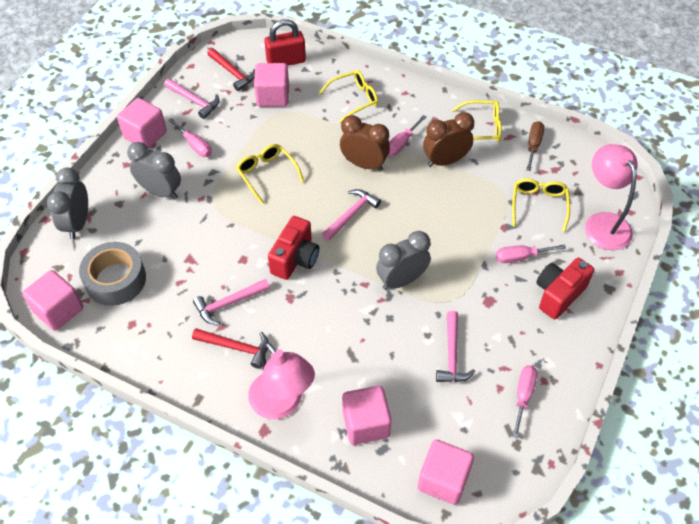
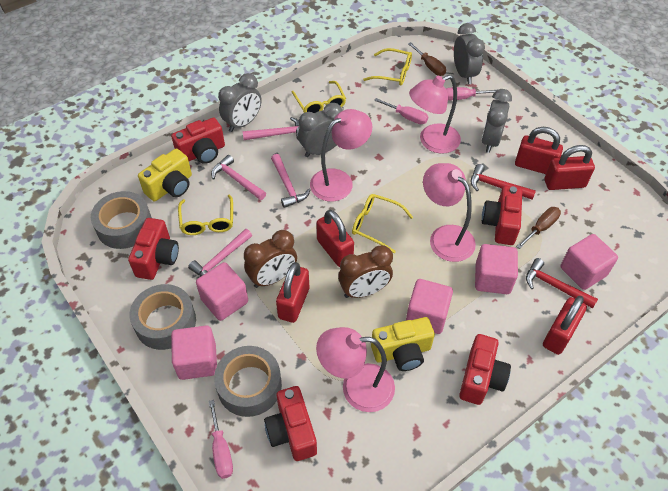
brown screwdriver: 1 -> 2
grey clock: 3 -> 4
grey tape: 1 -> 3
pink lamp: 2 -> 4
pink screwdriver: 4 -> 3
red camera: 2 -> 5
red padlock: 1 -> 5
yellow camera: 0 -> 2

